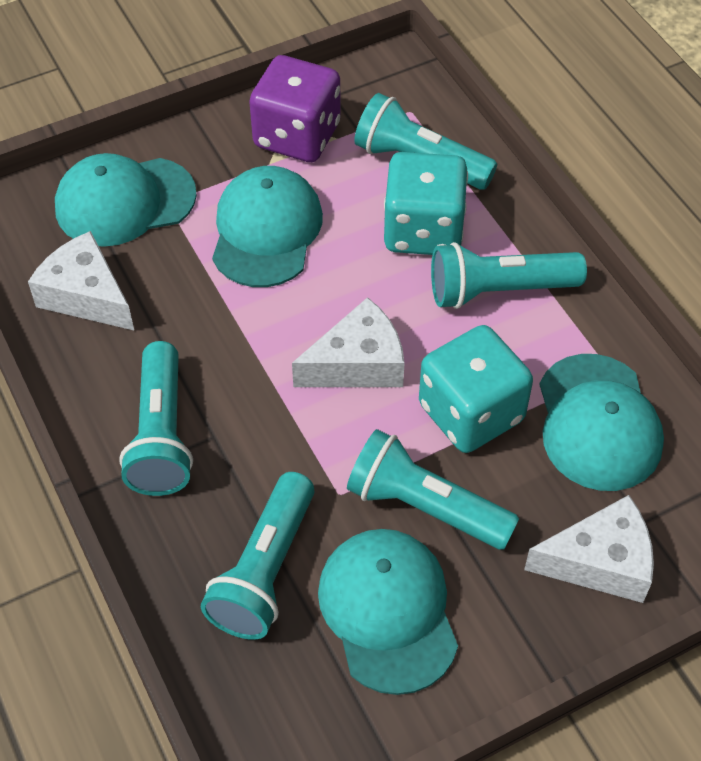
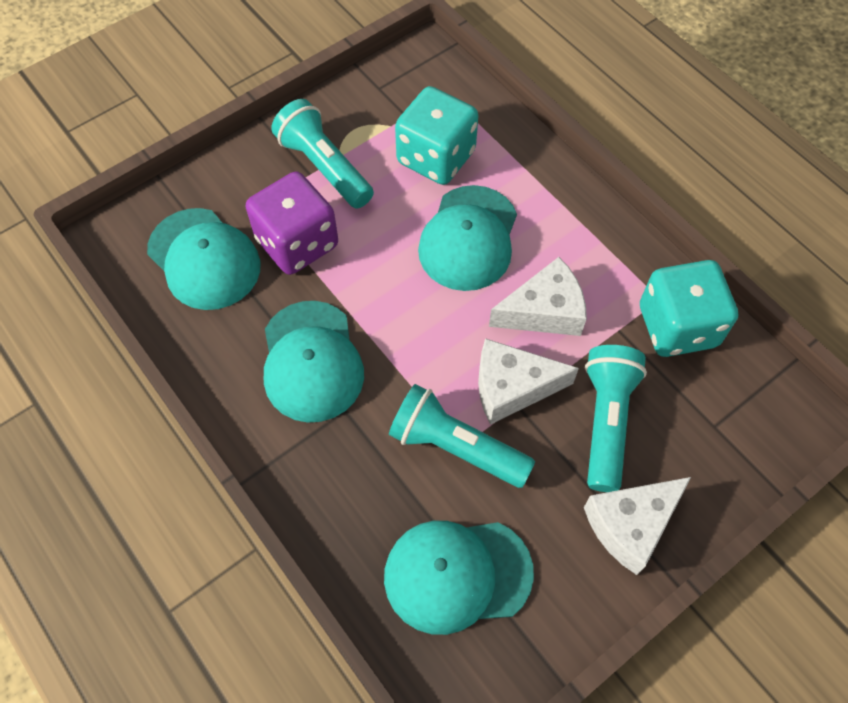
turquoise flashlight: 5 -> 3

